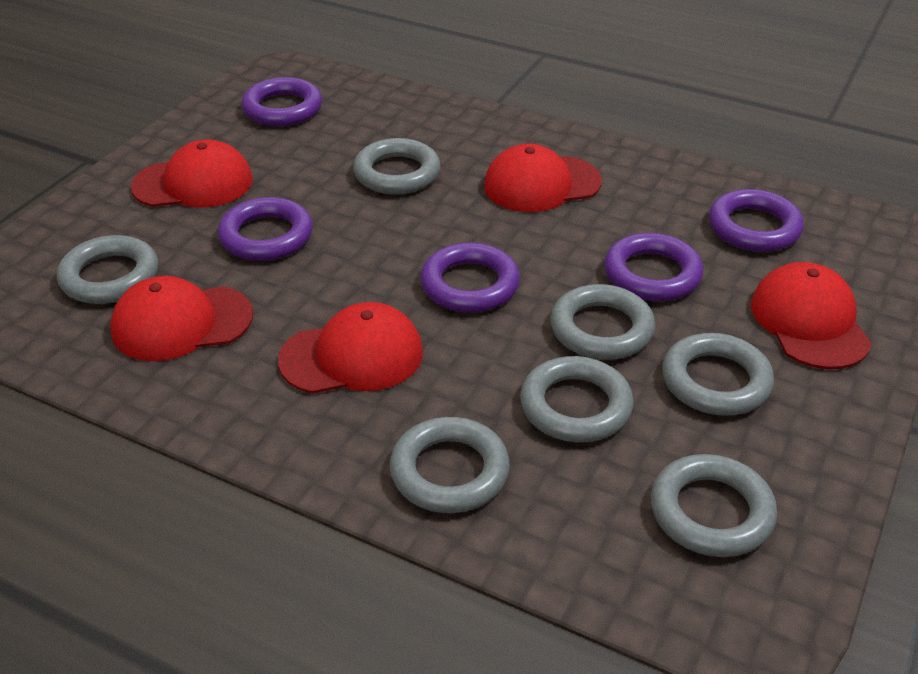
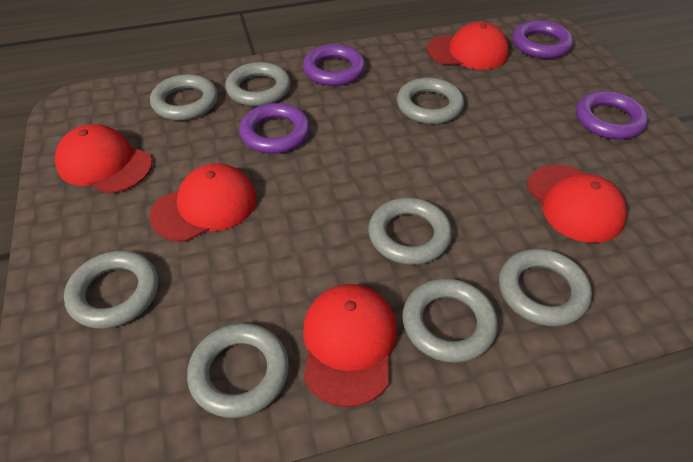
grey ring: 7 -> 8
purple ring: 5 -> 4

